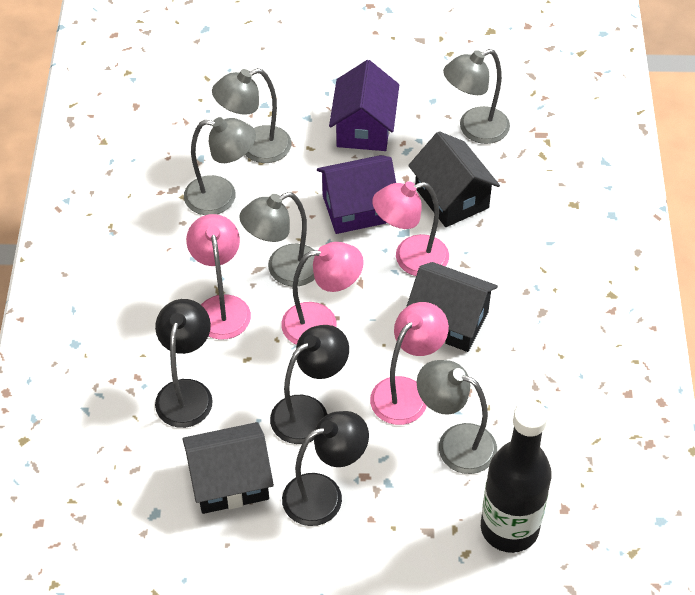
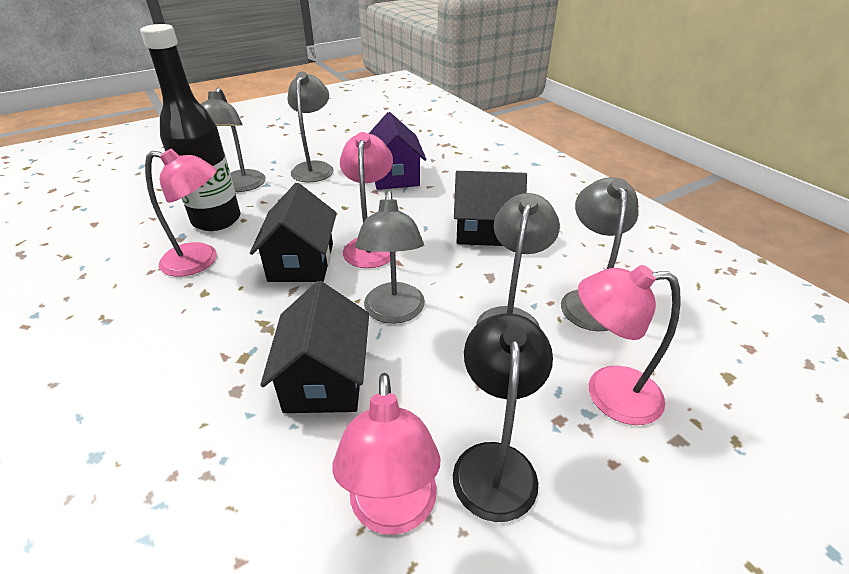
black lamp: 3 -> 1
purple house: 2 -> 1

